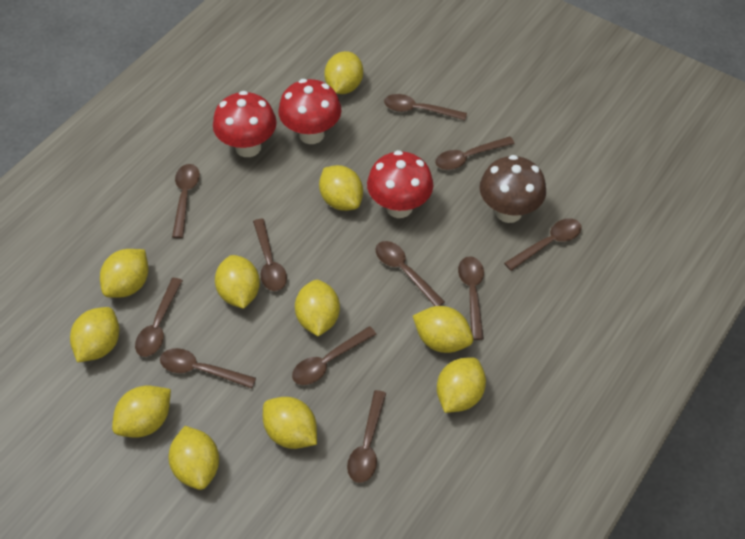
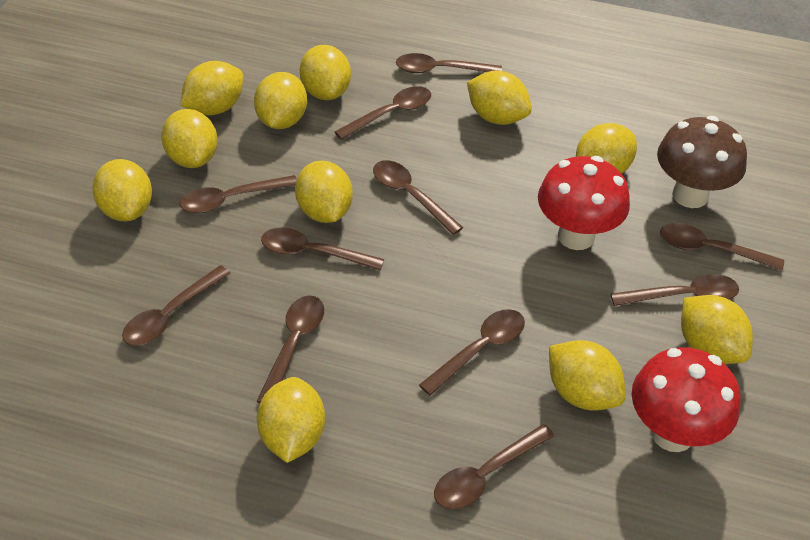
red mushroom: 3 -> 2

